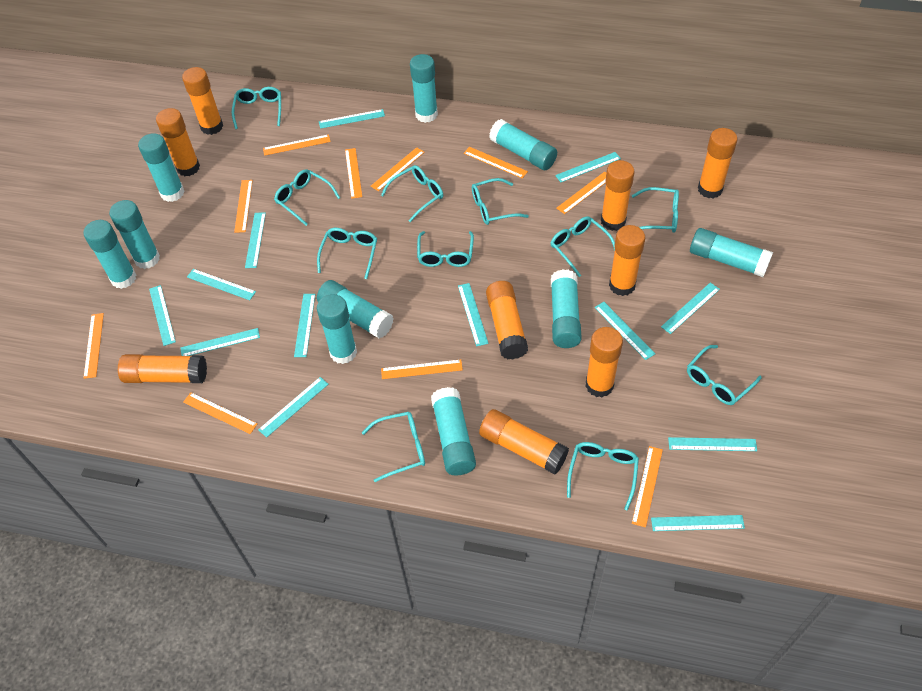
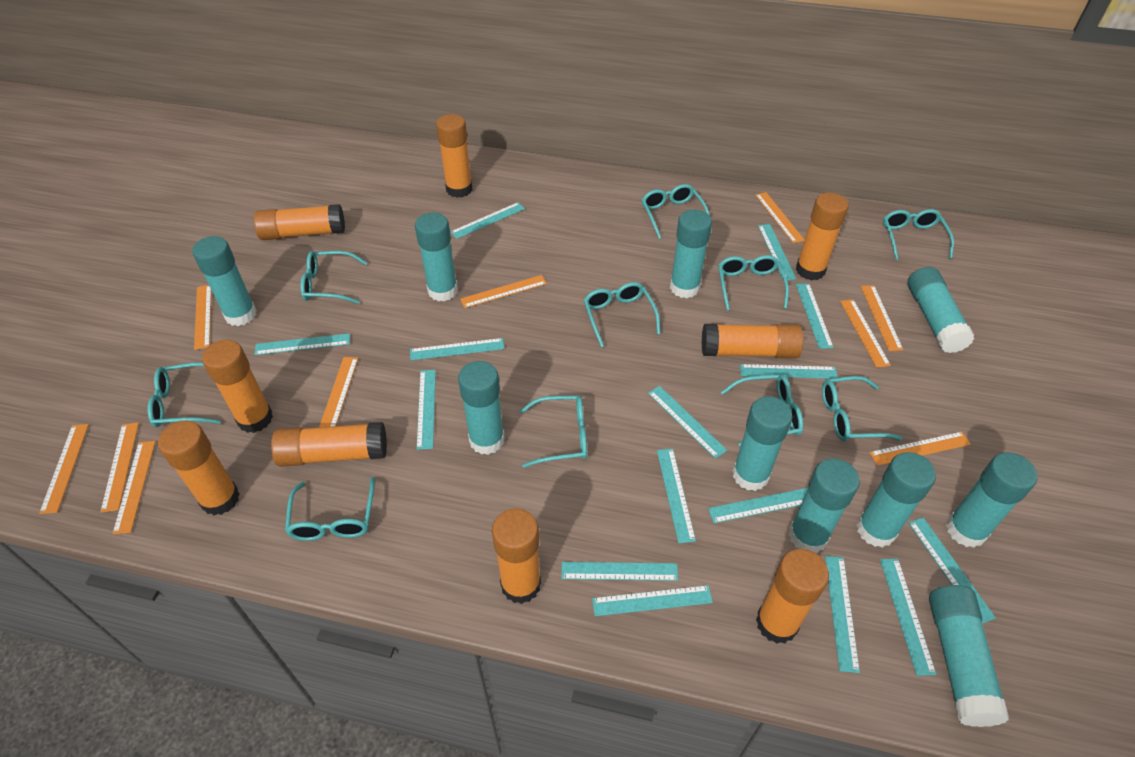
turquoise glasses: 11 -> 10
turquoise ruler: 13 -> 15

